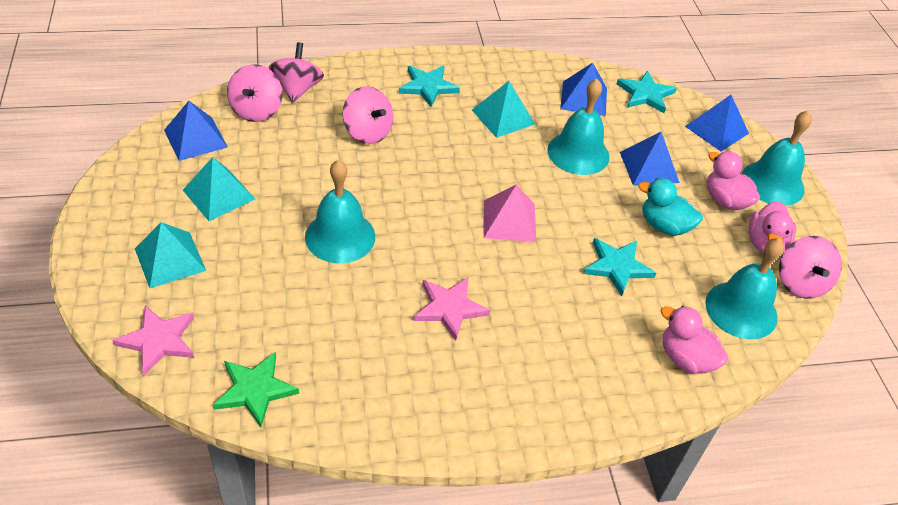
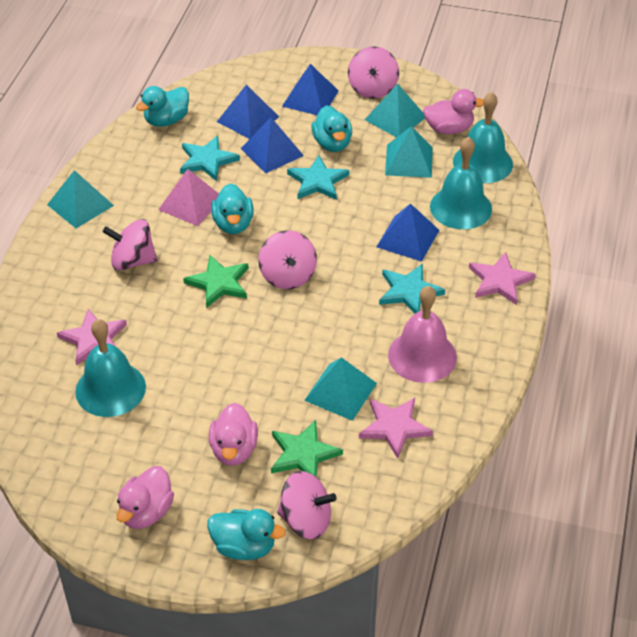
green star: 1 -> 2
pink bell: 0 -> 1
pink star: 2 -> 3
turquoise bell: 4 -> 3
turquoise duck: 1 -> 4
turquoise pyramid: 3 -> 4

